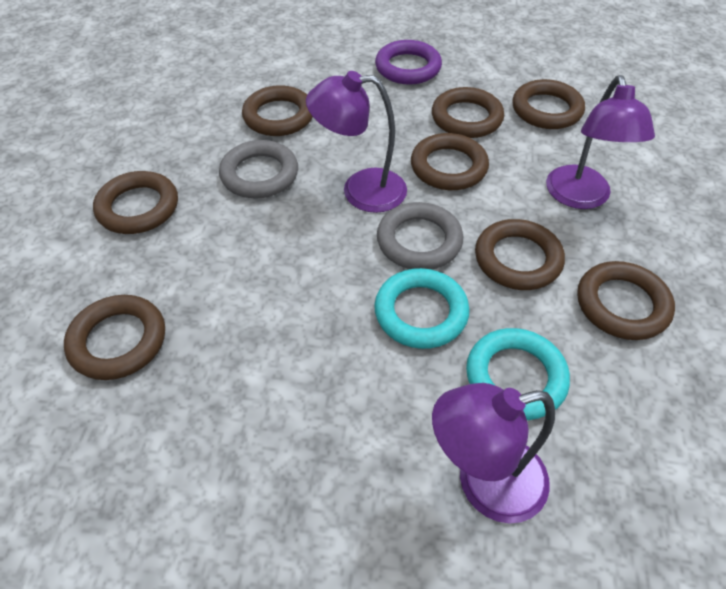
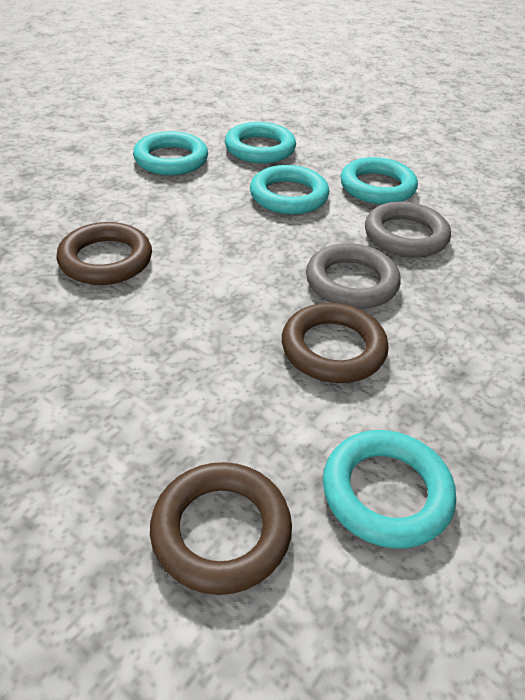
brown ring: 8 -> 3
purple lamp: 3 -> 0
purple ring: 1 -> 0
turquoise ring: 2 -> 5

